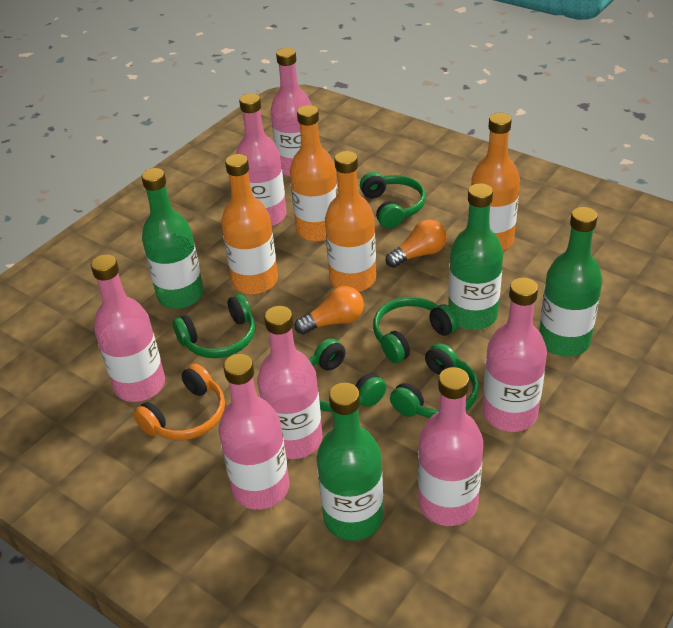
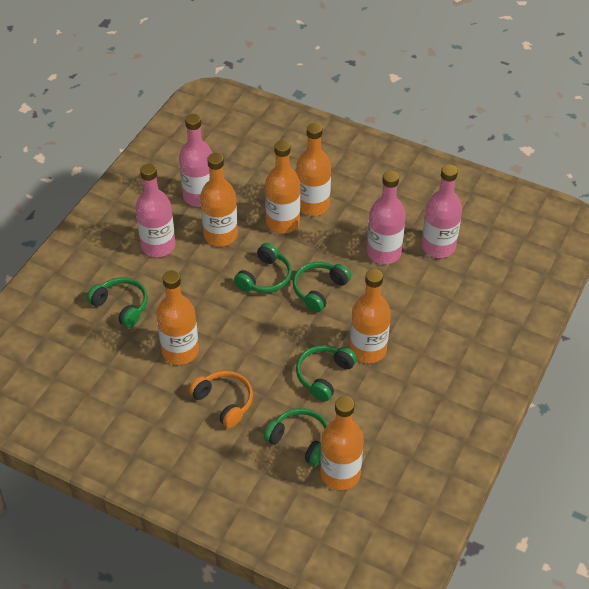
green bottle: 4 -> 0
orange bottle: 4 -> 6
orange light bulb: 2 -> 0
pink bottle: 7 -> 4

